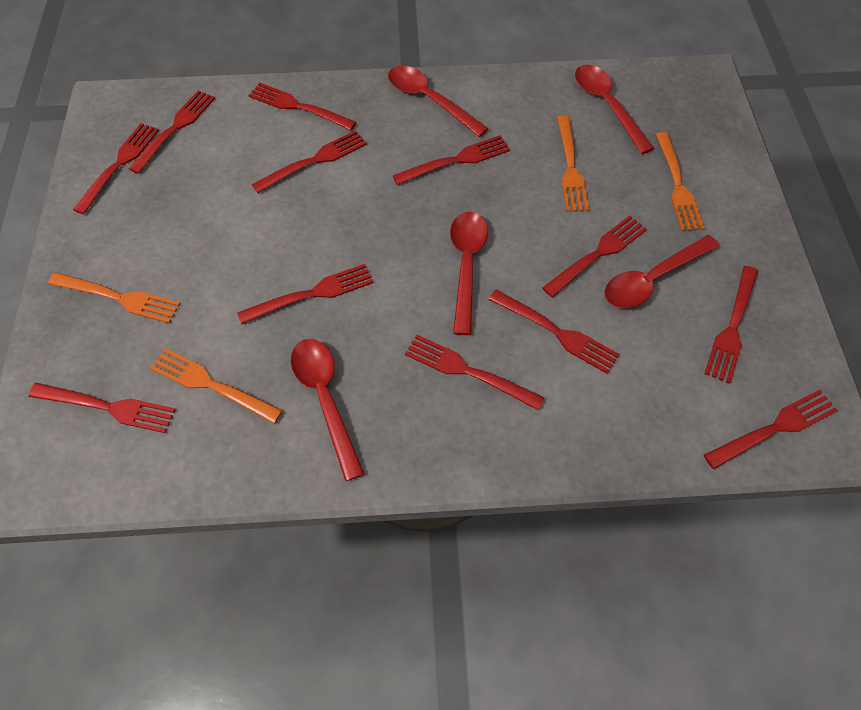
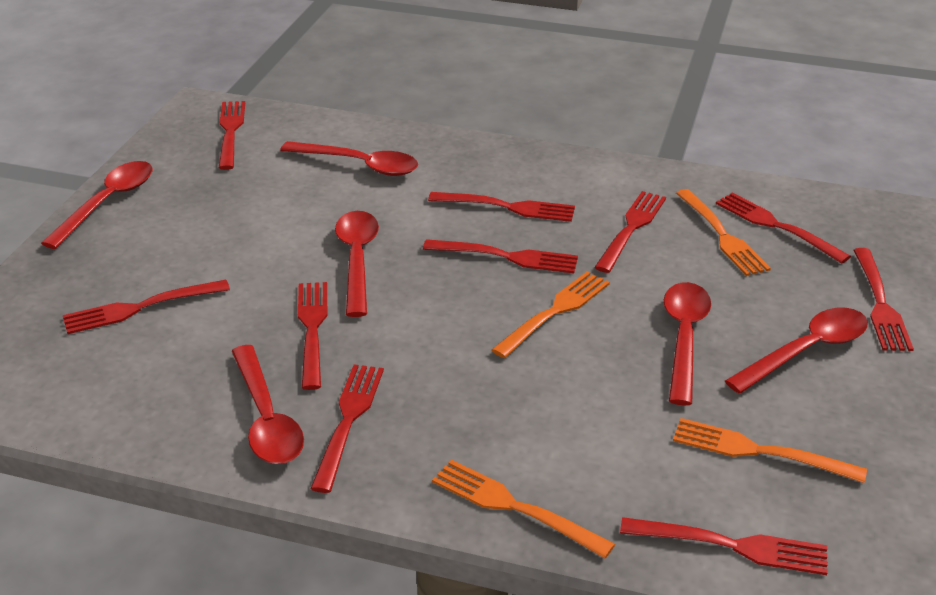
red fork: 12 -> 10
red spoon: 5 -> 6

